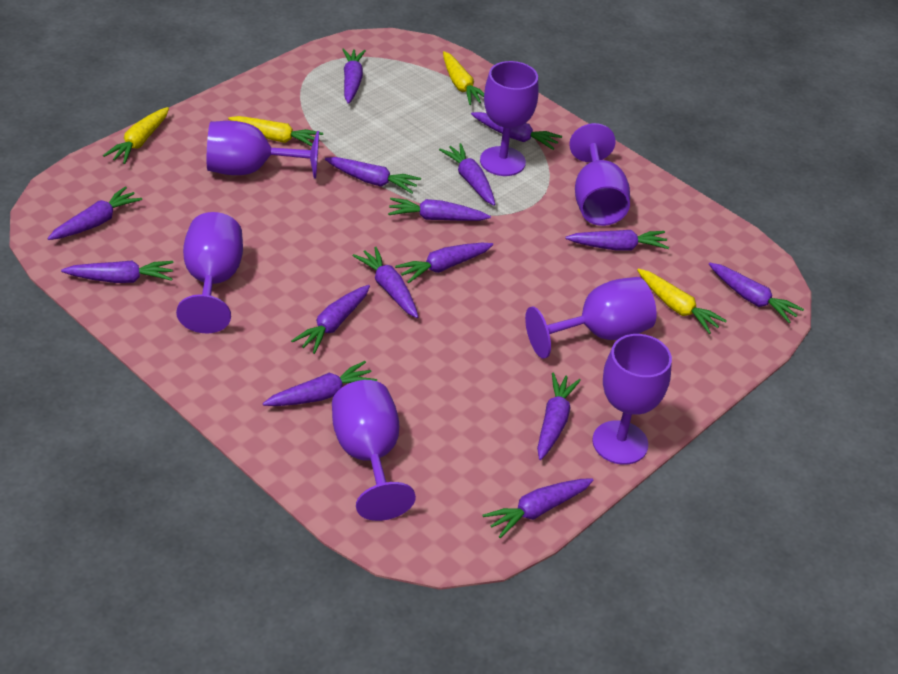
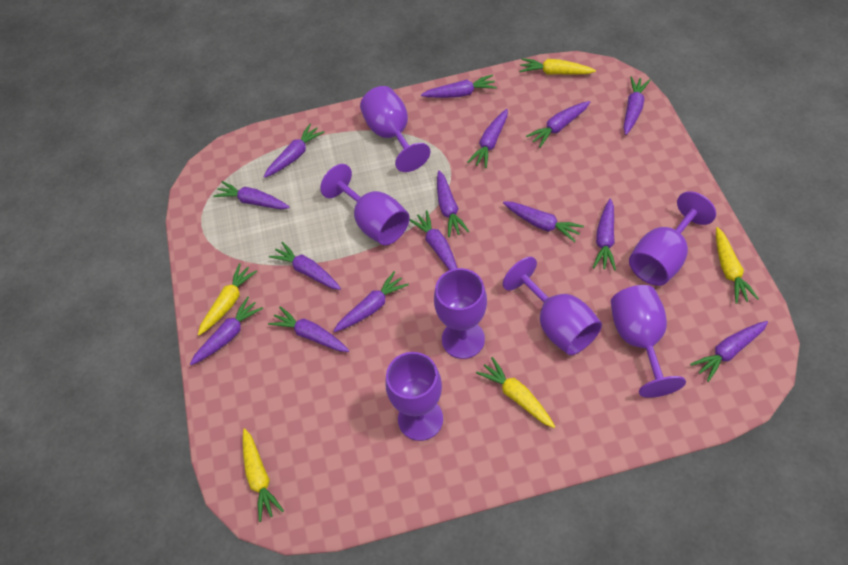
yellow carrot: 4 -> 5

